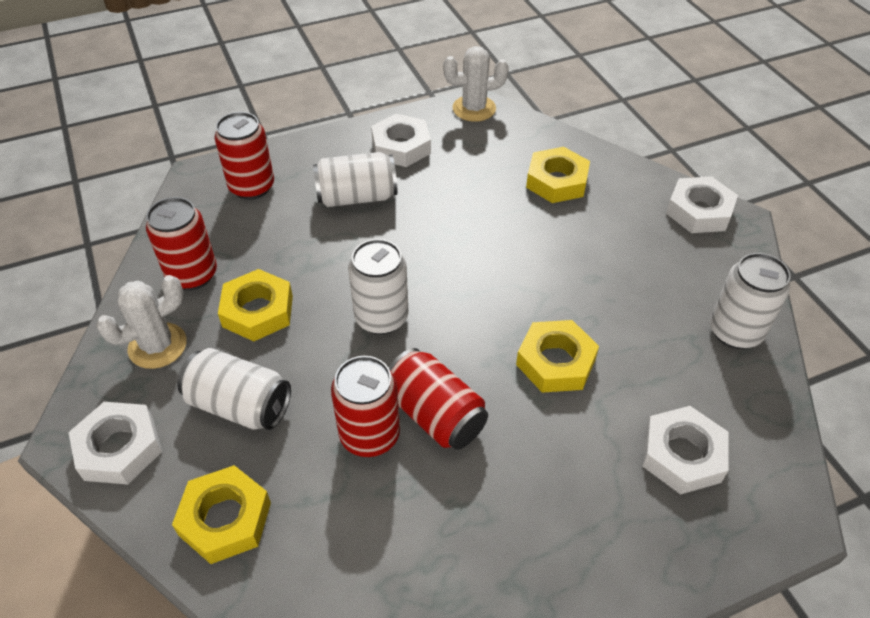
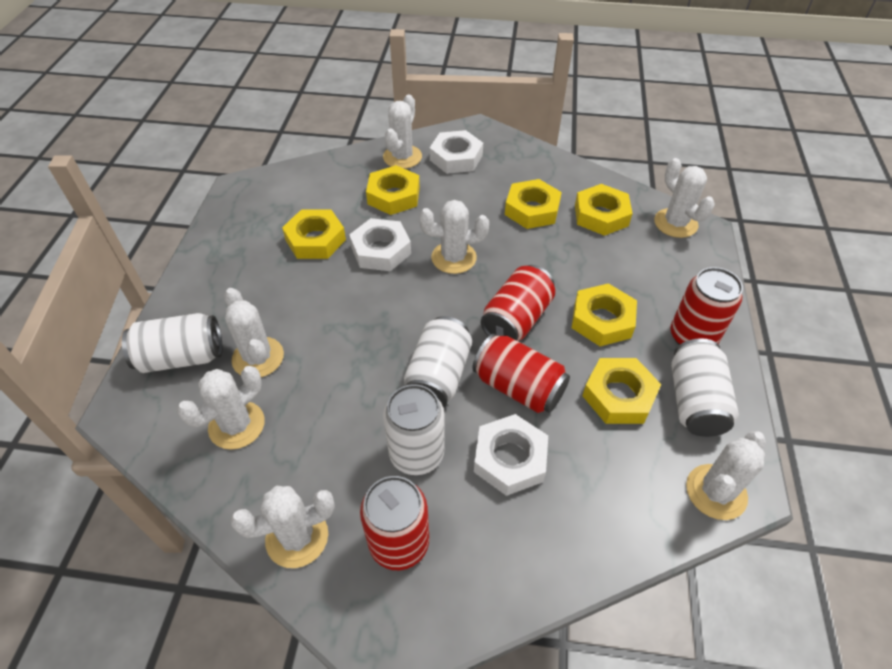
white cactus: 2 -> 7
white nut: 4 -> 3
yellow nut: 4 -> 6

